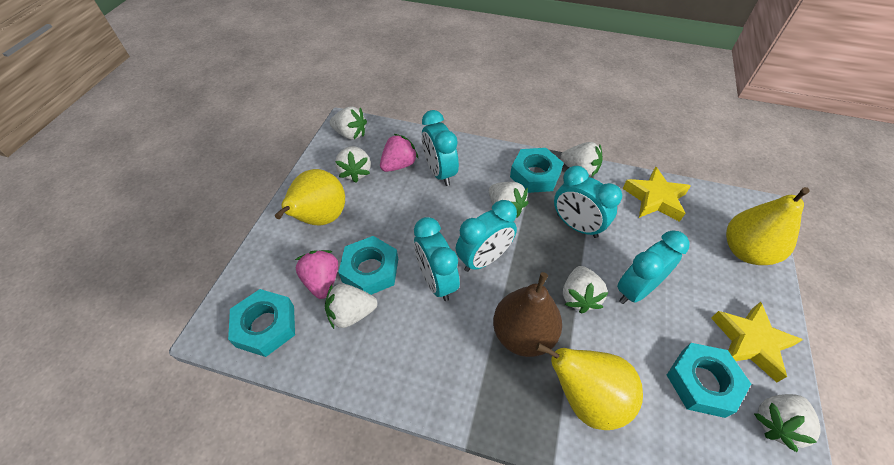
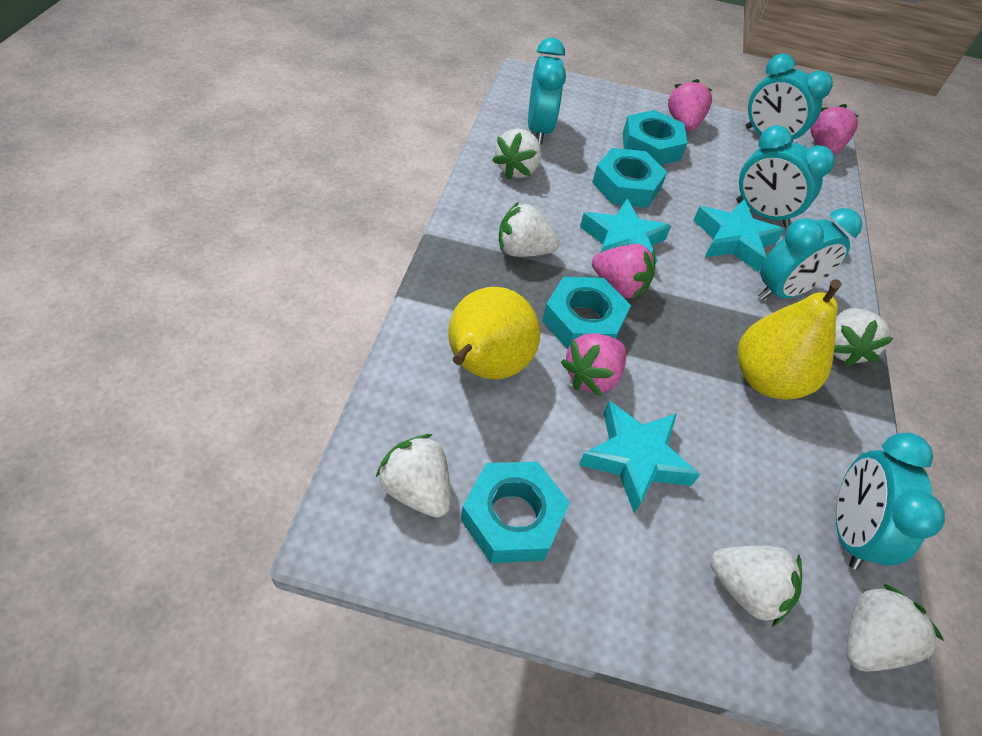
brown pear: 1 -> 0
pink strawberry: 2 -> 4
turquoise star: 0 -> 3
white strawberry: 7 -> 6
yellow pear: 3 -> 2
yellow star: 2 -> 0

